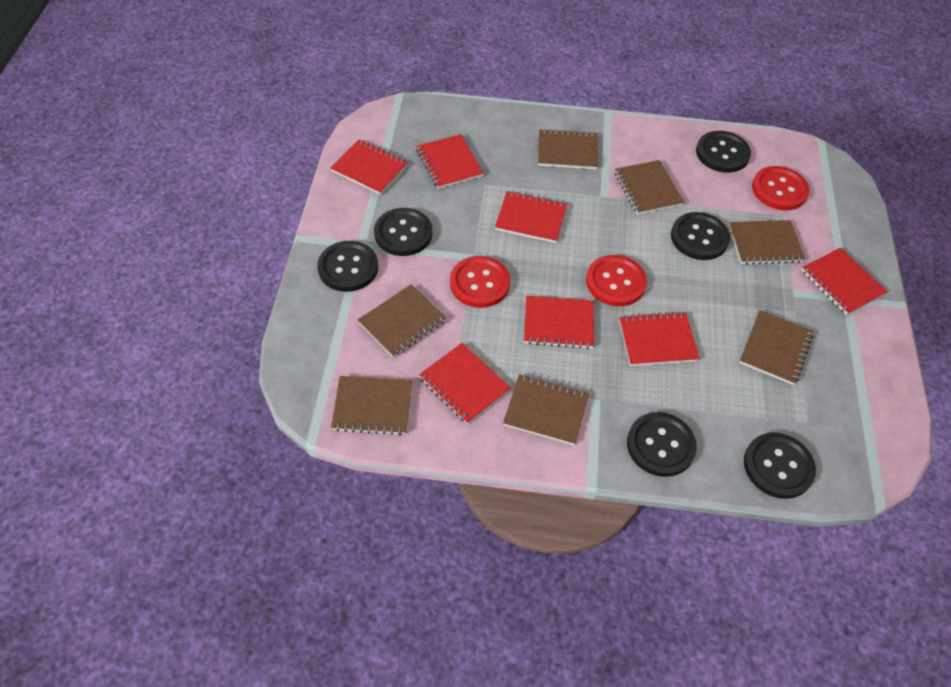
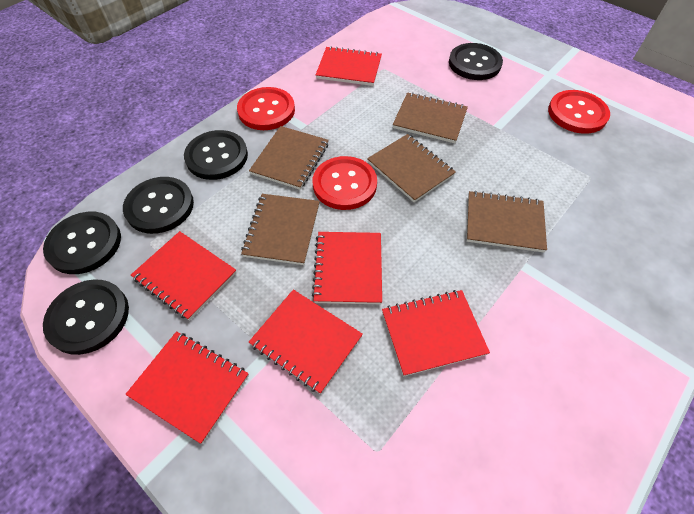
black button: 6 -> 5
brown notebook: 7 -> 5
red notebook: 7 -> 6

